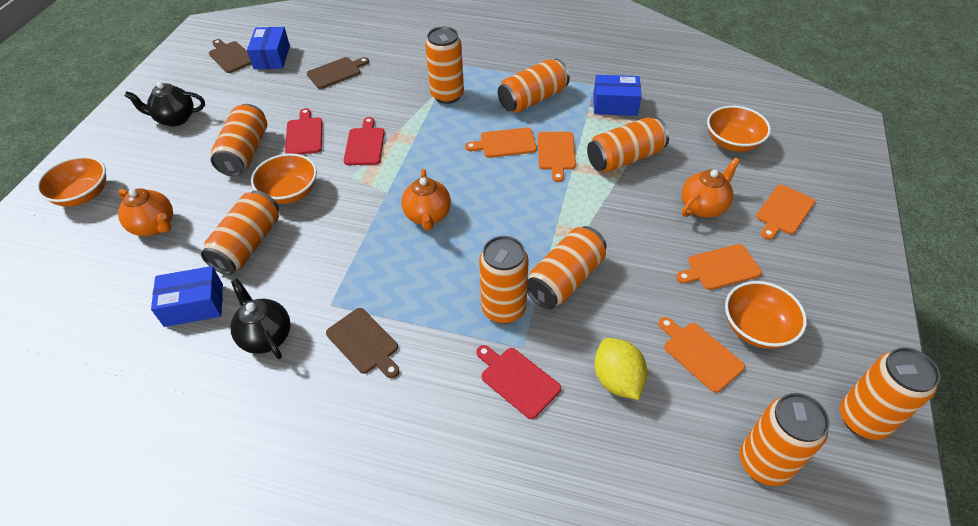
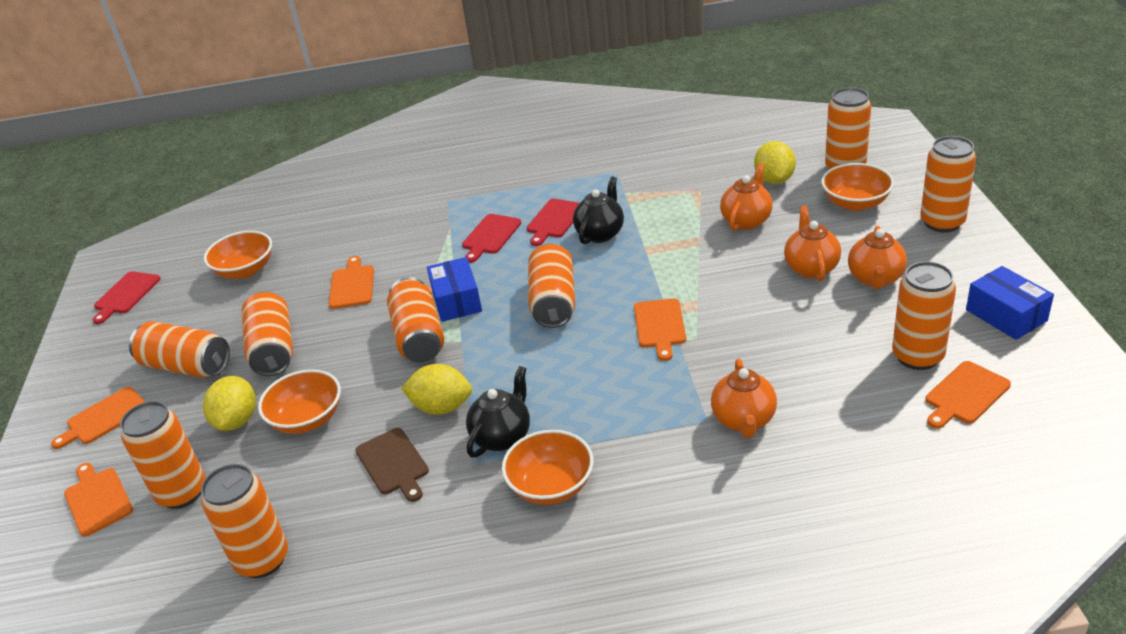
blue box: 3 -> 2
brown cutting board: 3 -> 1
orange teapot: 3 -> 4
yellow lemon: 1 -> 3

